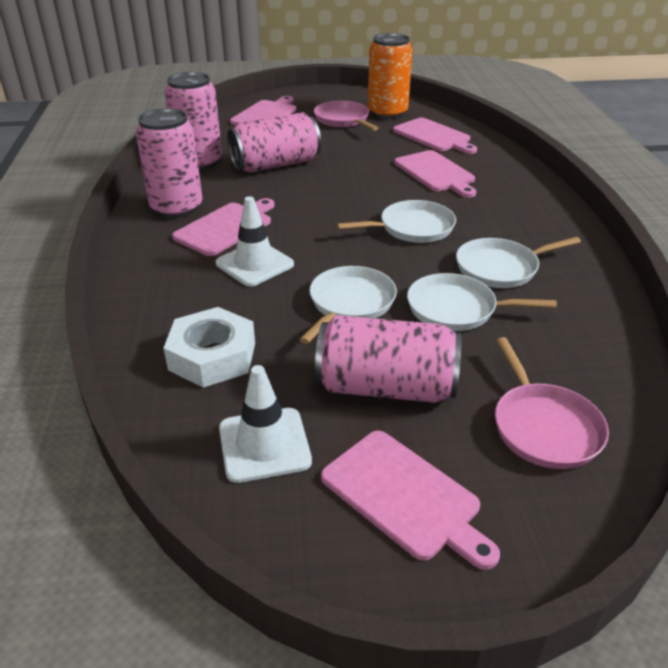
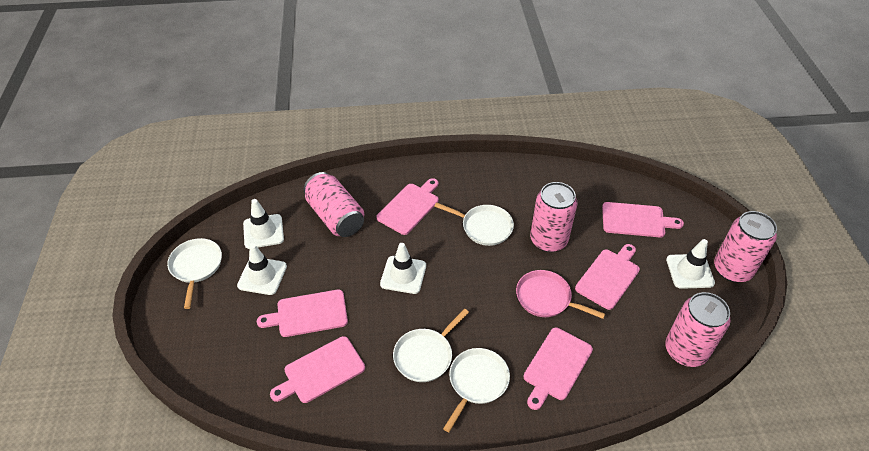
orange can: 1 -> 0
pink cutting board: 5 -> 6
pink pan: 2 -> 1
white nut: 1 -> 0
white traffic cone: 2 -> 4

